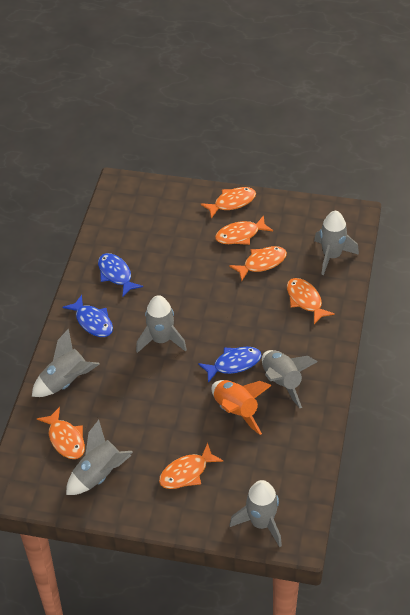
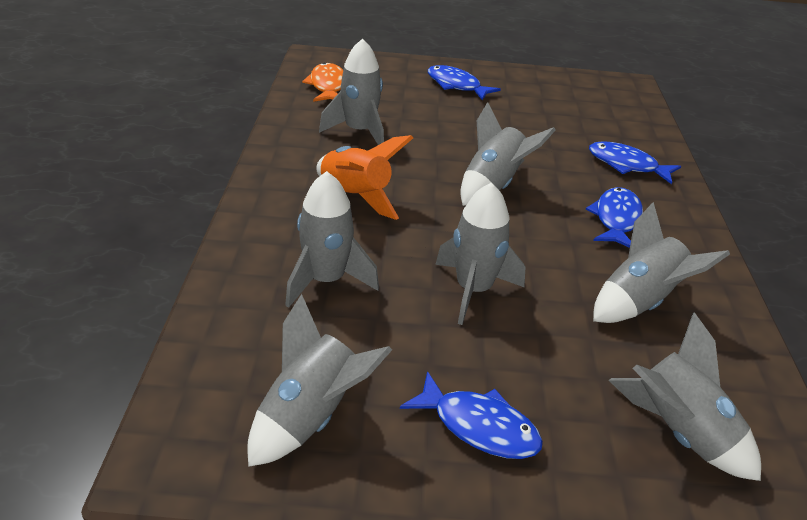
blue fish: 3 -> 4
grey rocket: 6 -> 7
orange fish: 6 -> 1

